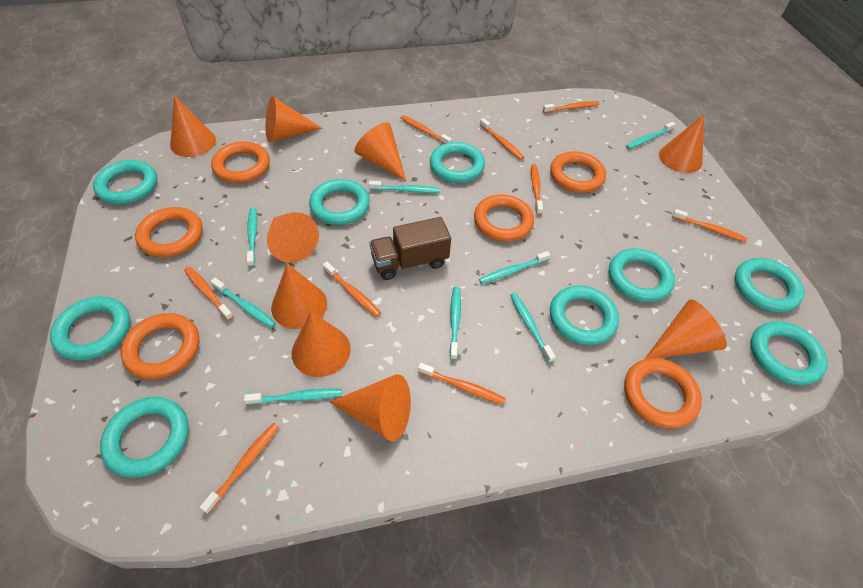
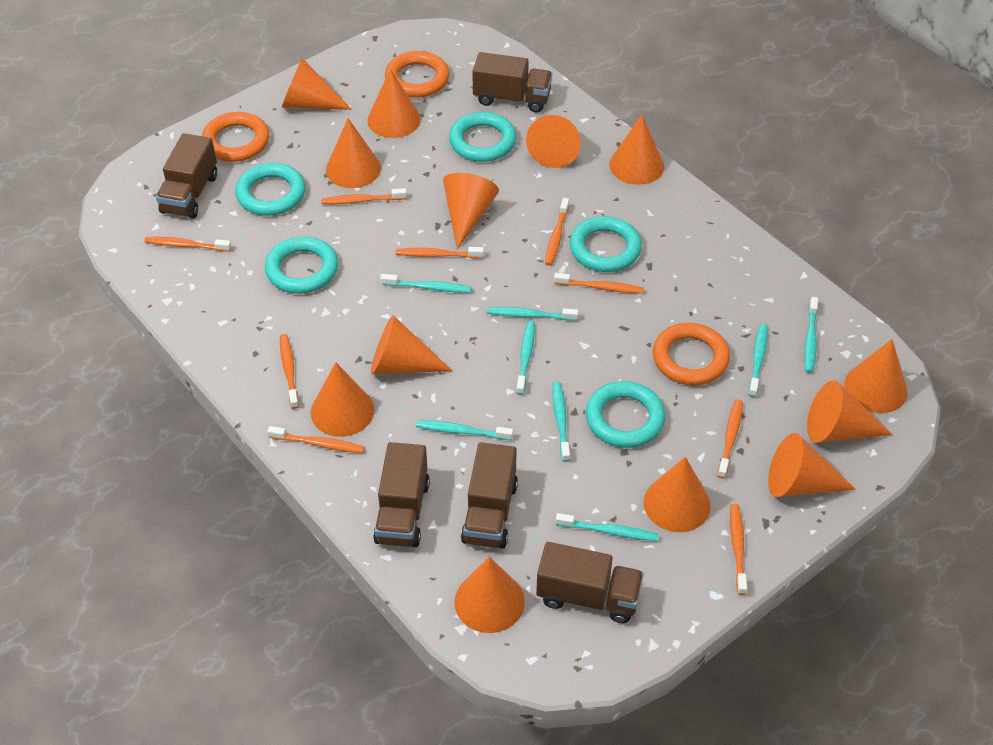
brown truck: 1 -> 5
orange cone: 9 -> 13
orange ring: 6 -> 3
turquoise ring: 9 -> 5

